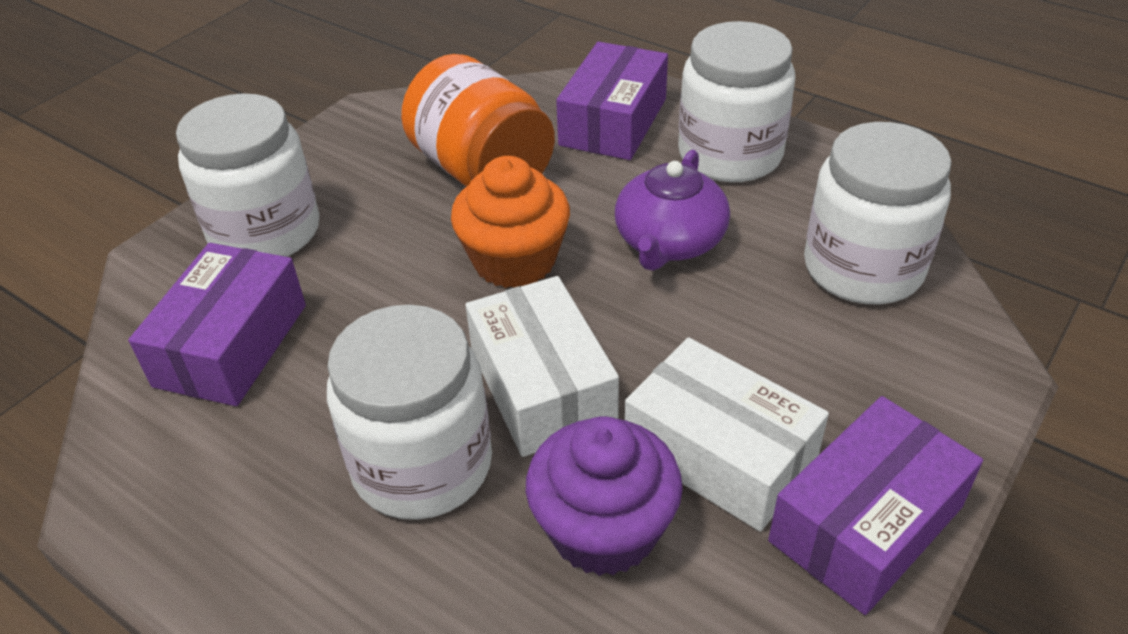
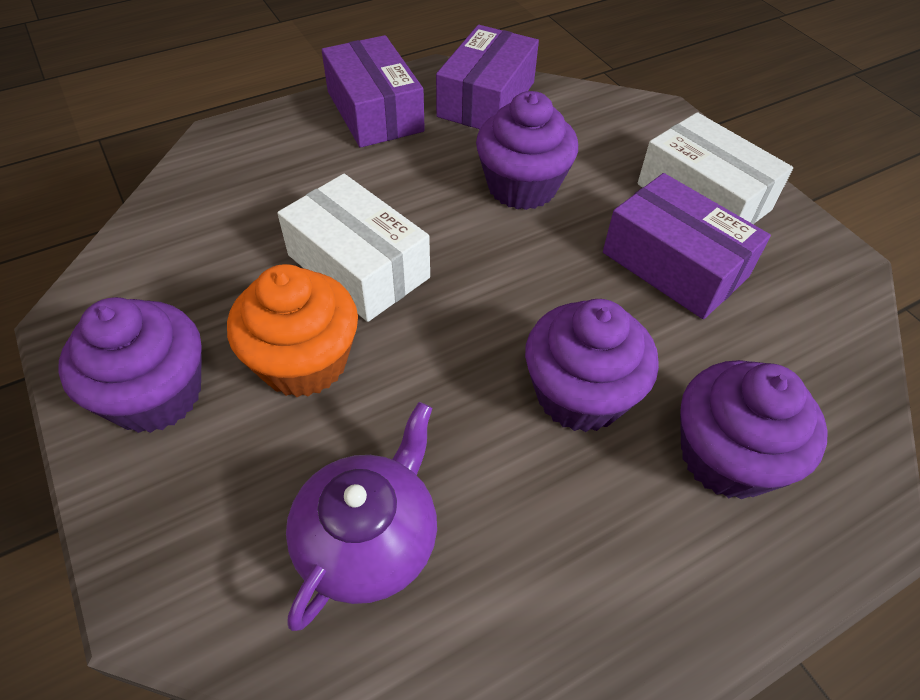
orange jar: 1 -> 0
purple cupcake: 1 -> 4
white jar: 4 -> 0

